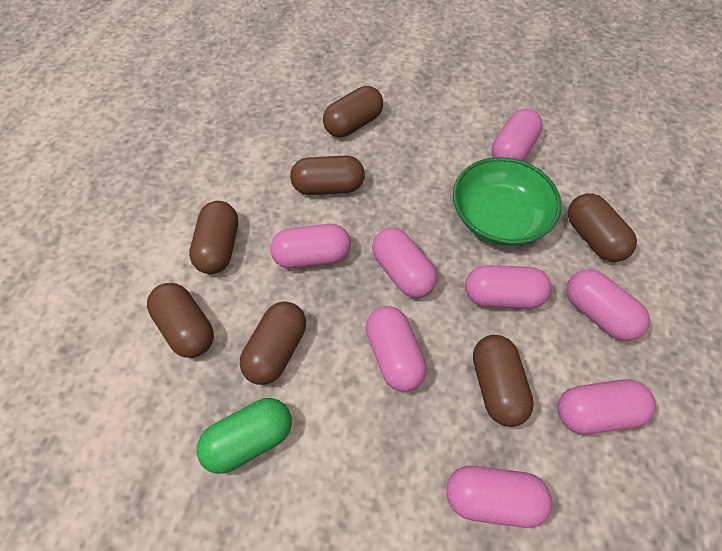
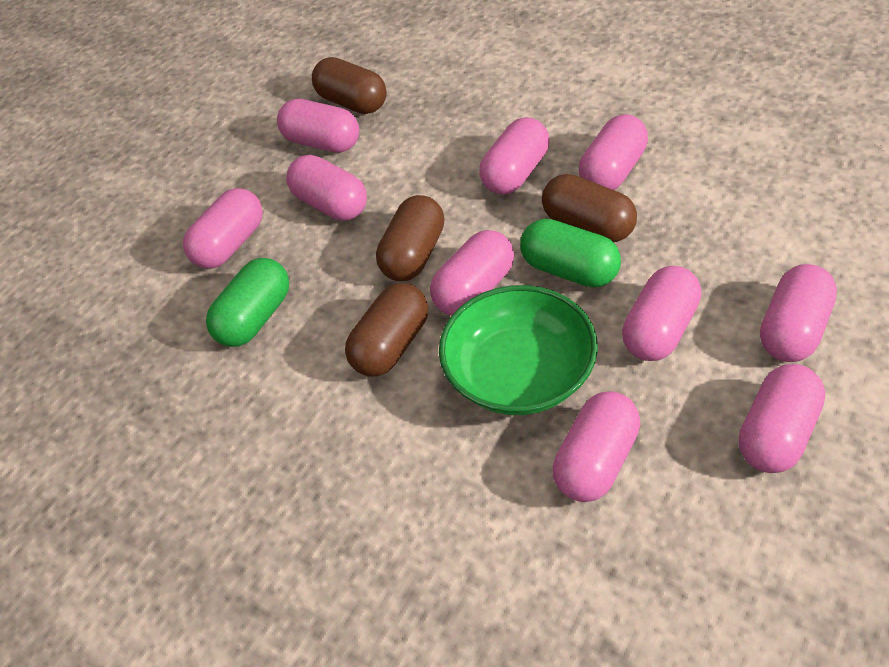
brown capsule: 7 -> 4
green capsule: 1 -> 2
pink capsule: 8 -> 10

